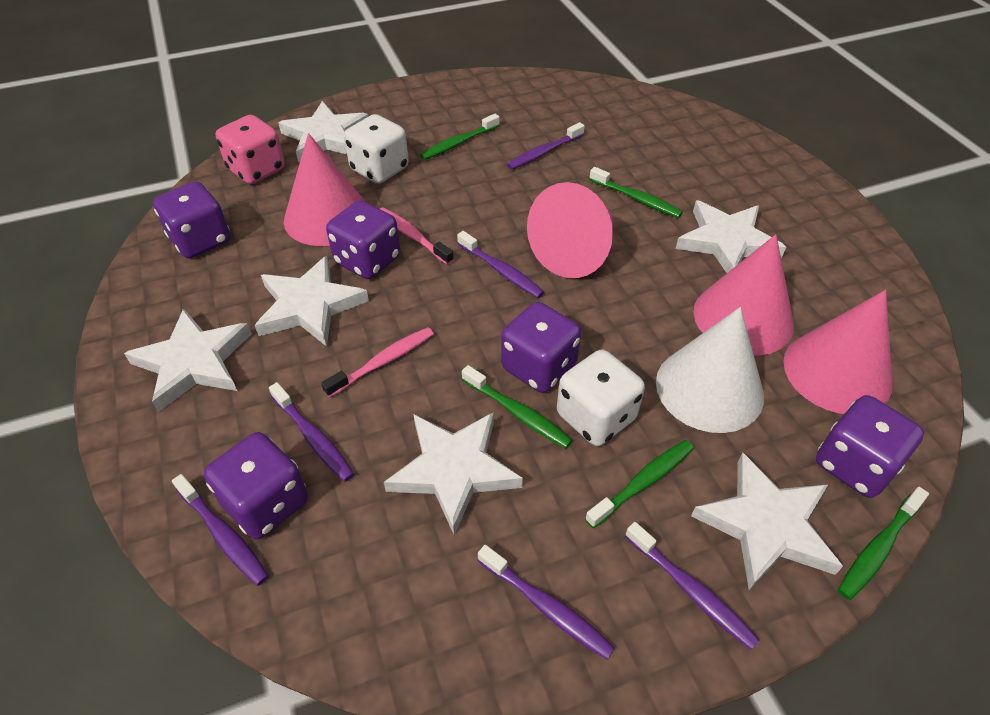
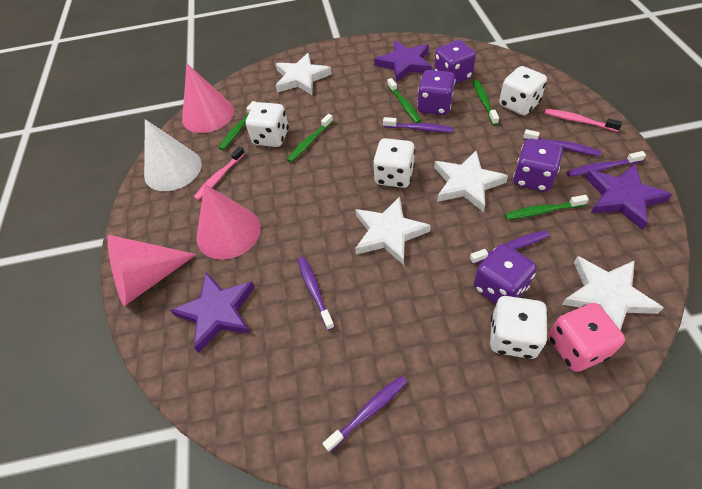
pink cone: 4 -> 3
purple dice: 5 -> 4
purple star: 0 -> 3
white dice: 2 -> 4
white star: 6 -> 4

